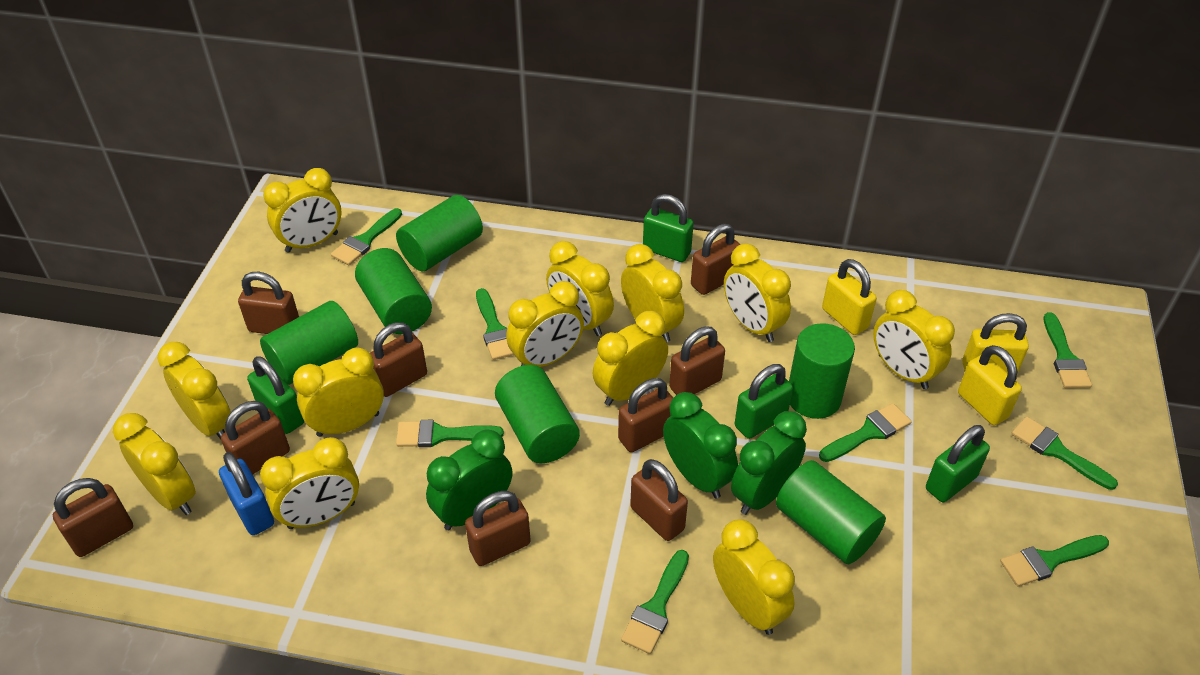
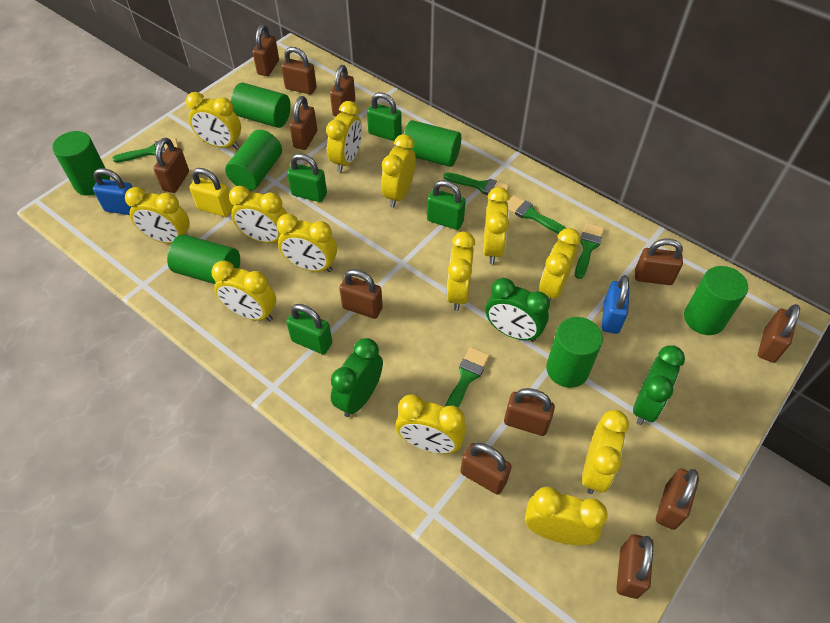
blue padlock: 1 -> 2
brown padlock: 9 -> 12
green brush: 8 -> 5
green cylinder: 6 -> 7
yellow clock: 12 -> 13
yellow padlock: 3 -> 1

